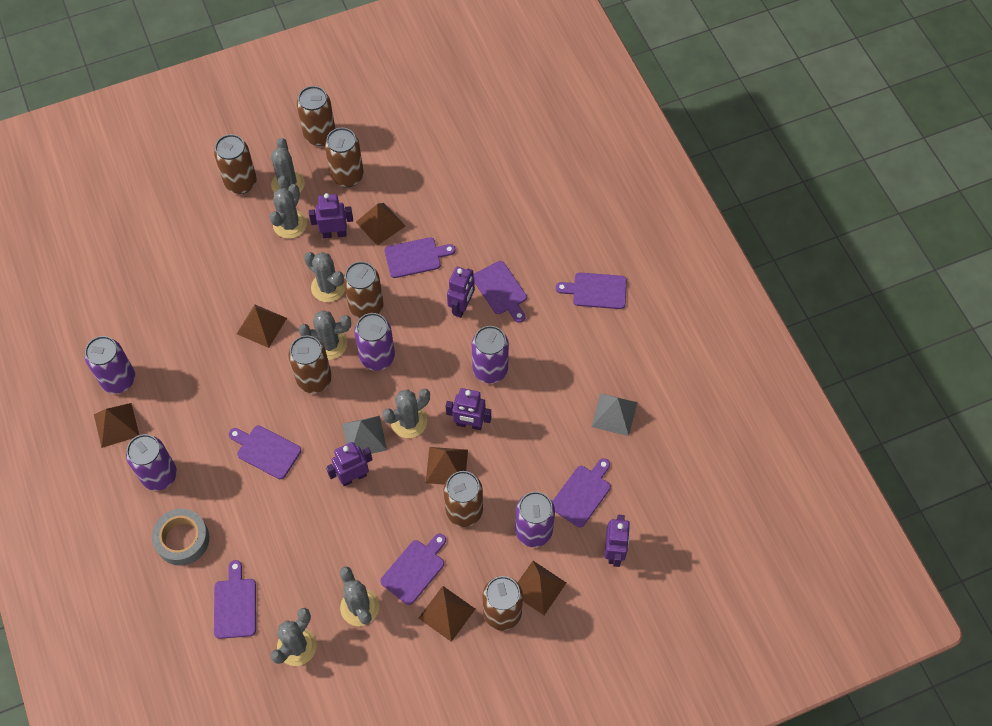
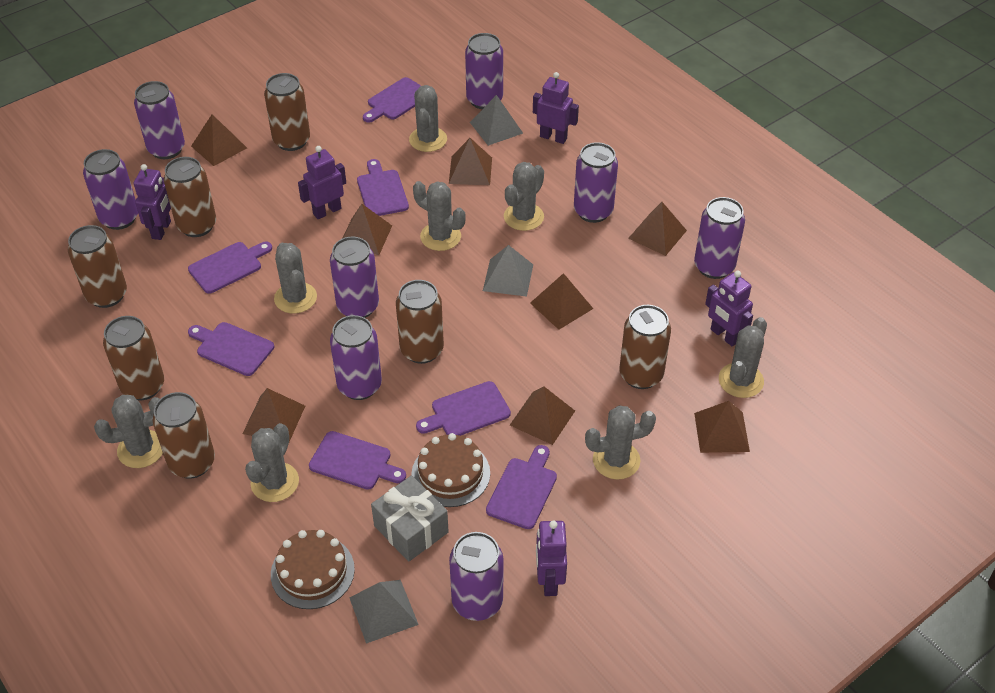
brown cake: 0 -> 2
brown pyramid: 6 -> 8
grey cactus: 7 -> 8
grey gift: 0 -> 1
grey pyramid: 2 -> 3
grey tape: 1 -> 0
purple can: 5 -> 8

